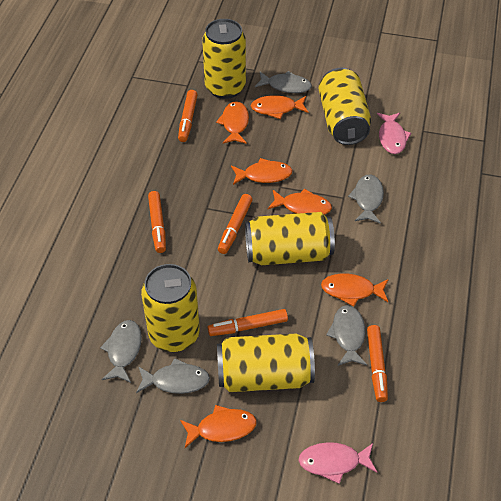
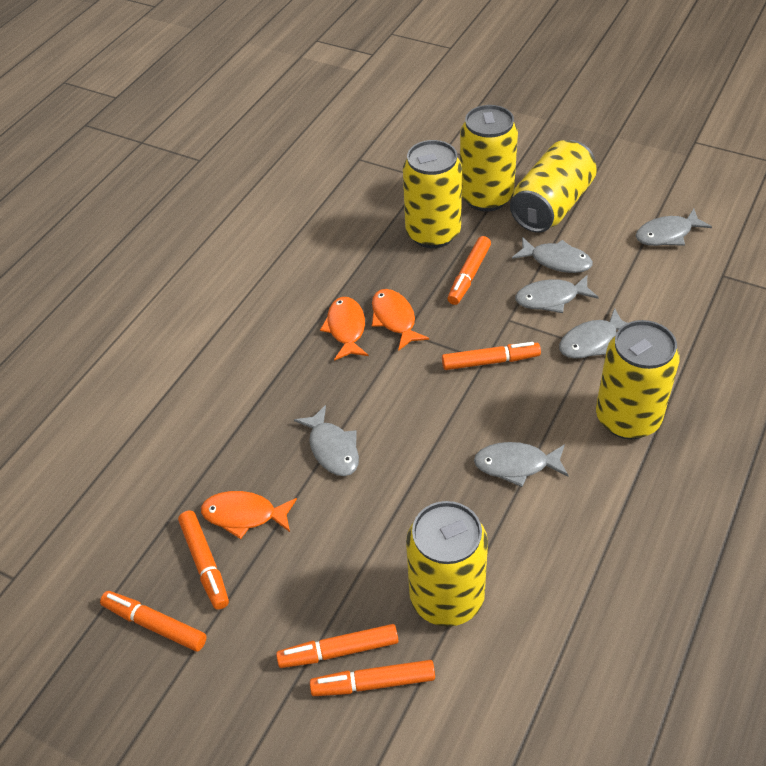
grey fish: 5 -> 6
orange fish: 6 -> 3
orange marker: 5 -> 6
pink fish: 2 -> 0

